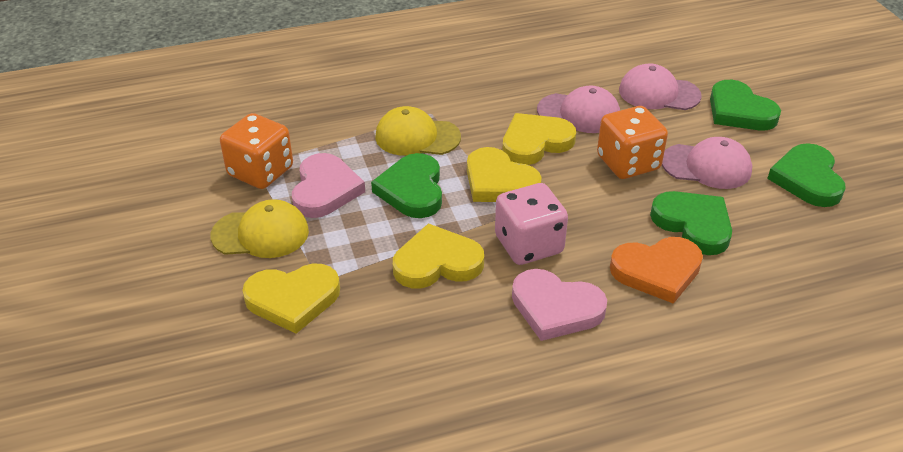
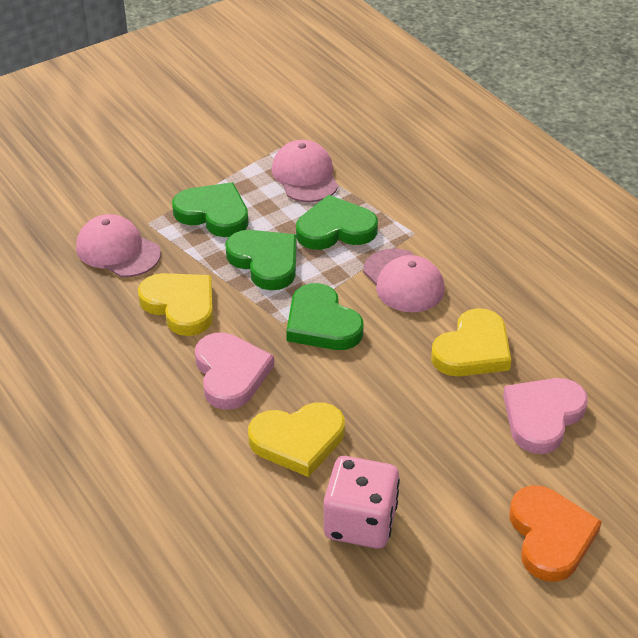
orange dice: 2 -> 0
yellow cap: 2 -> 0
yellow heart: 4 -> 3

